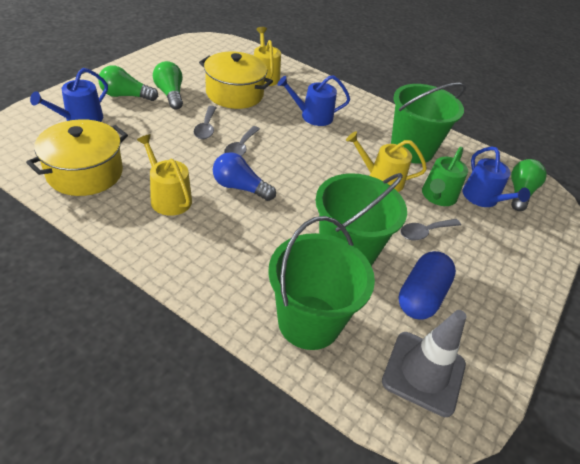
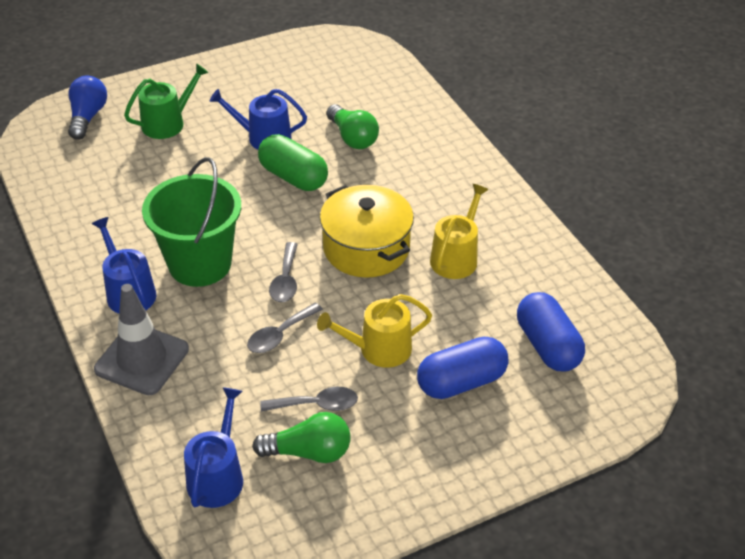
blue capsule: 1 -> 2
green bucket: 3 -> 1
green capsule: 0 -> 1
green light bulb: 3 -> 2
yellow pot: 2 -> 1
yellow watering can: 3 -> 2

